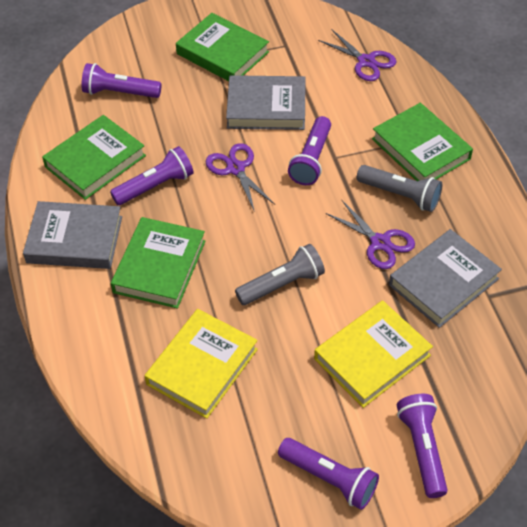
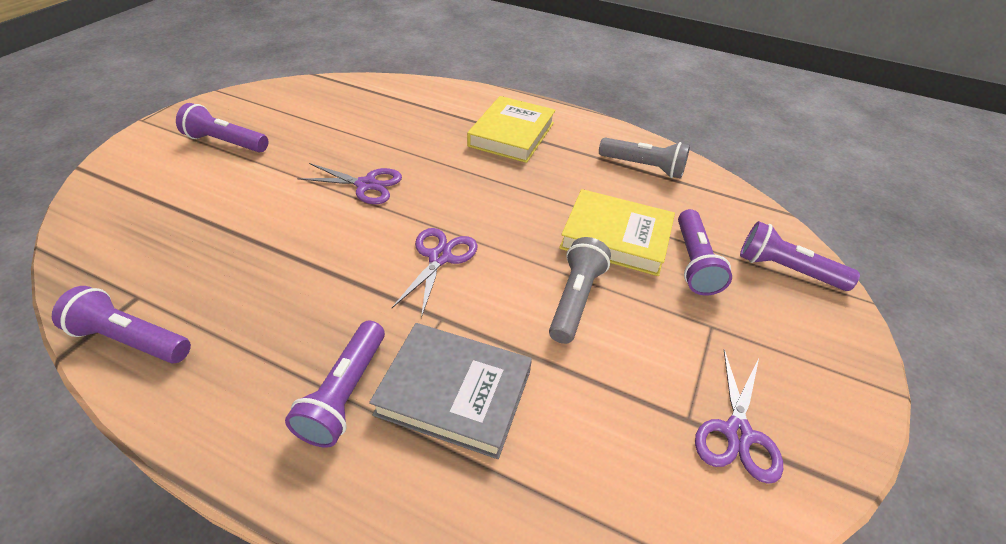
green book: 4 -> 0
grey book: 3 -> 1

